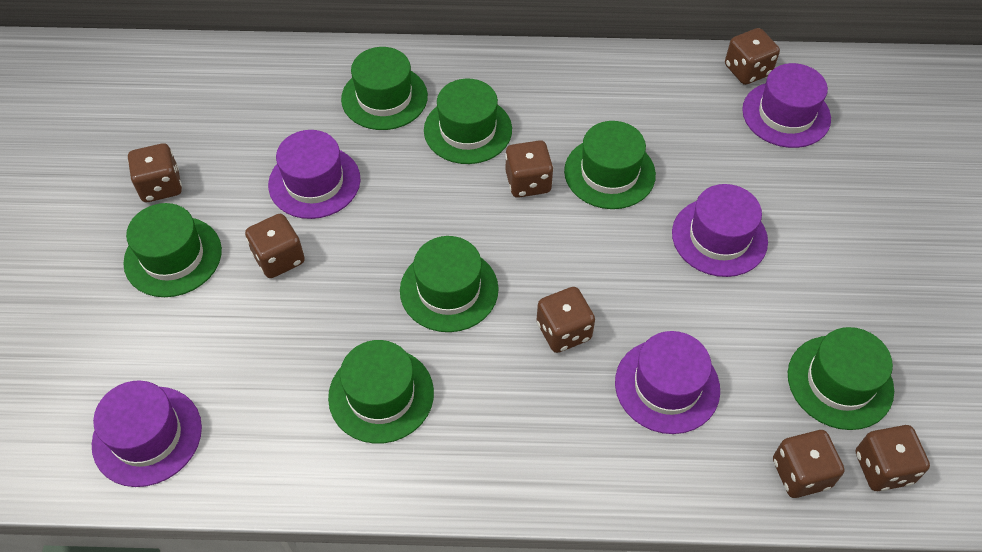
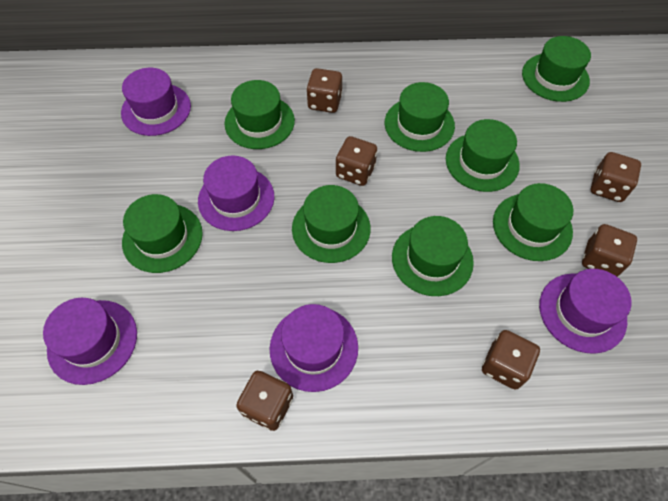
brown dice: 7 -> 6
green hat: 7 -> 8

